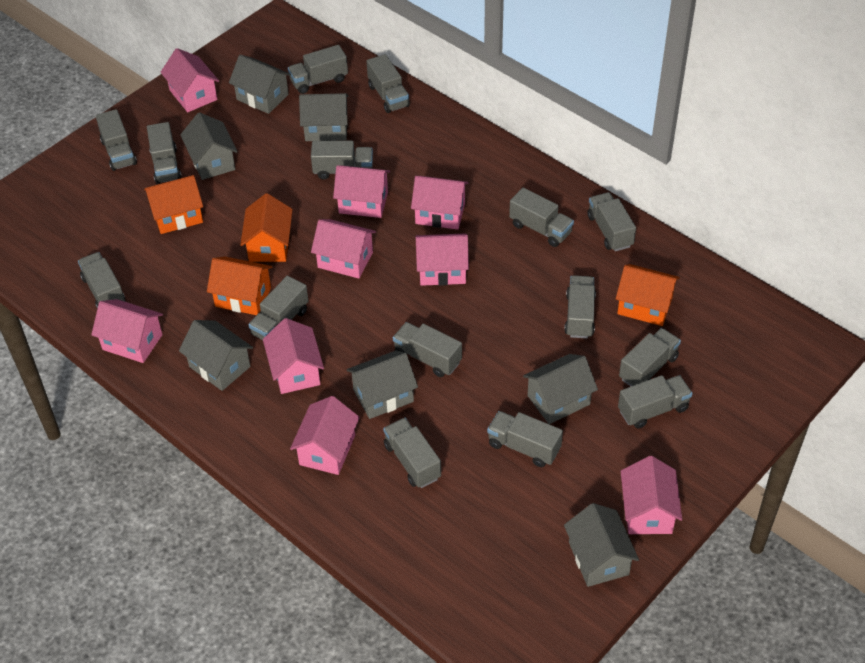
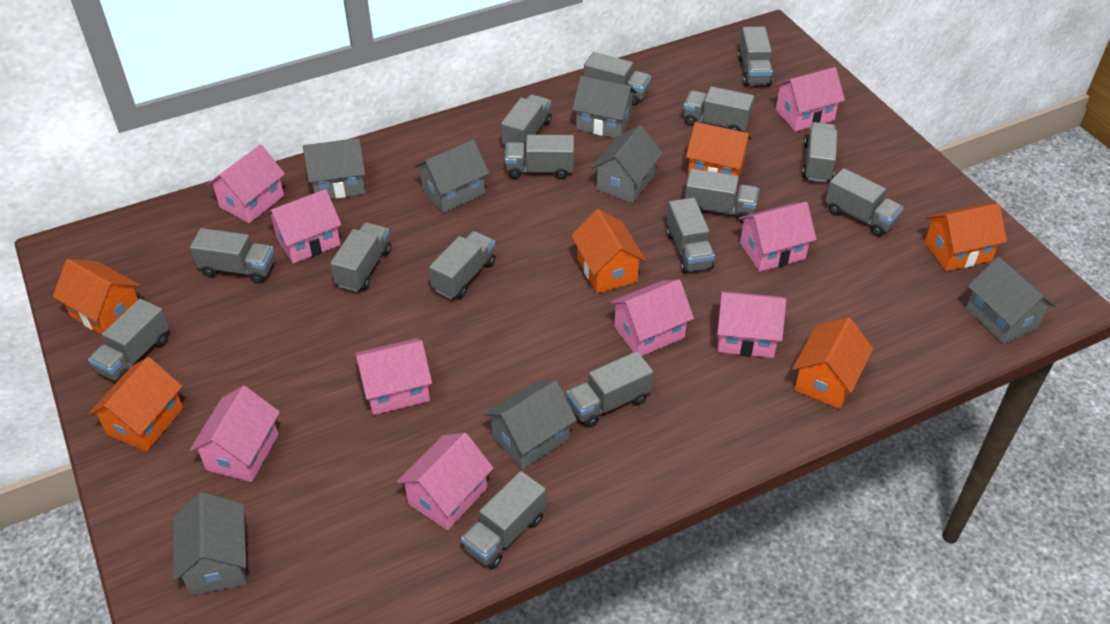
orange house: 4 -> 6

